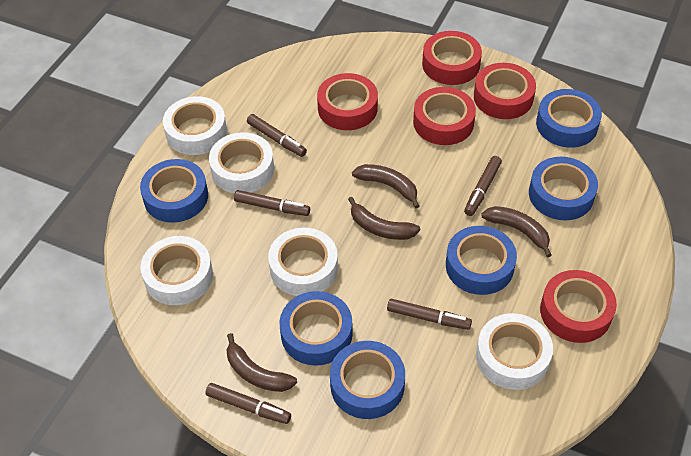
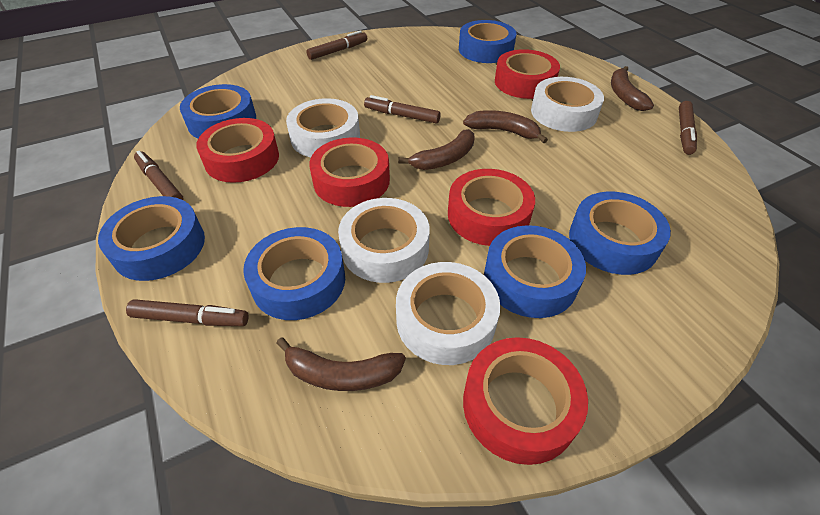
white tape: 5 -> 4

